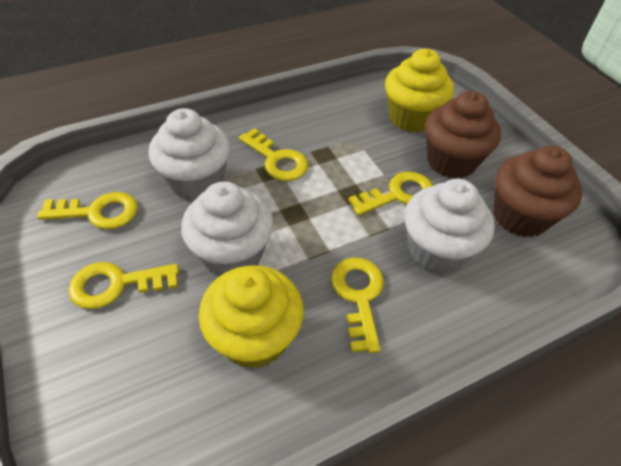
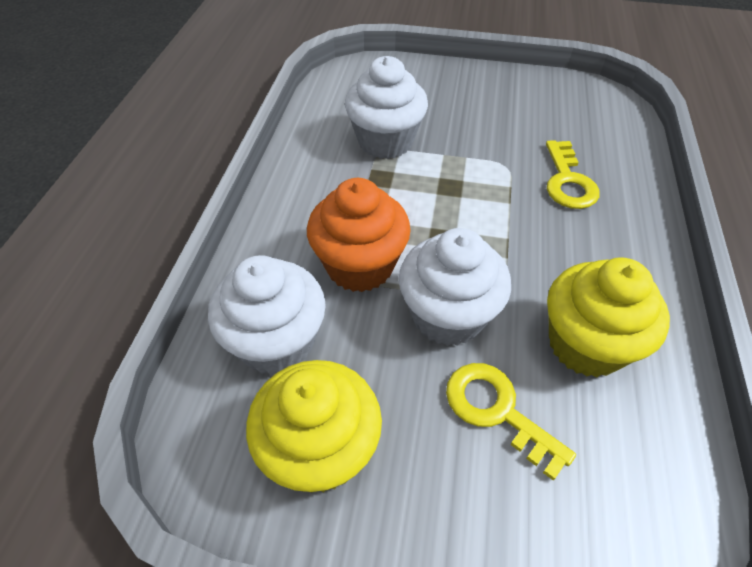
brown cupcake: 2 -> 0
orange cupcake: 0 -> 1
yellow key: 5 -> 2

